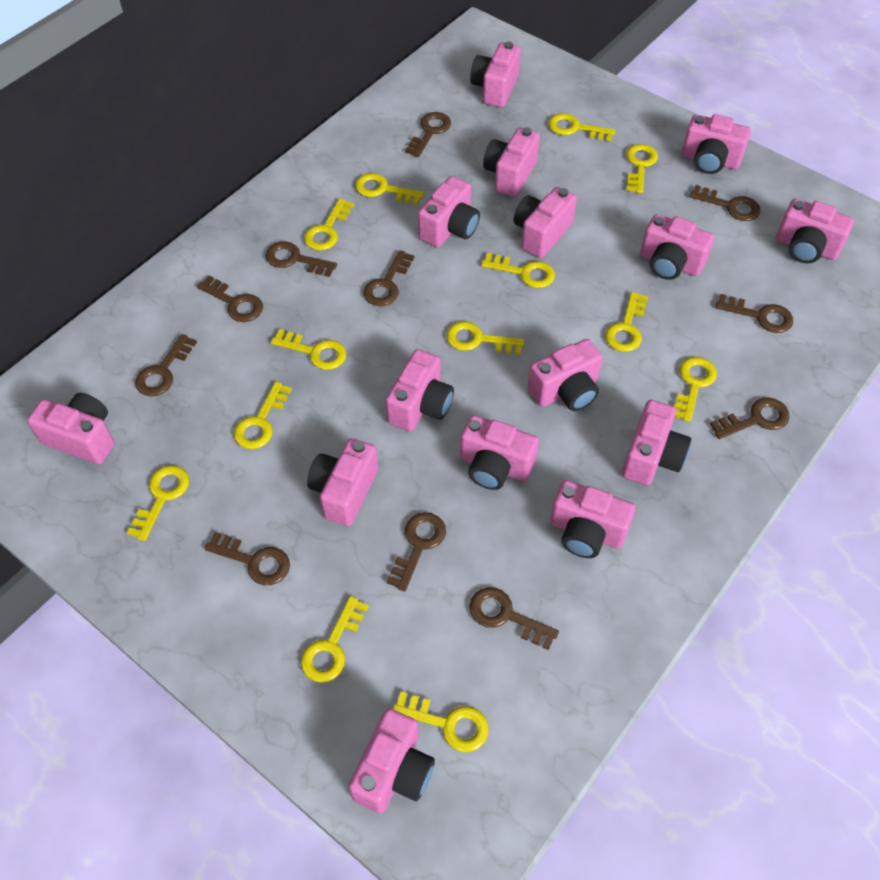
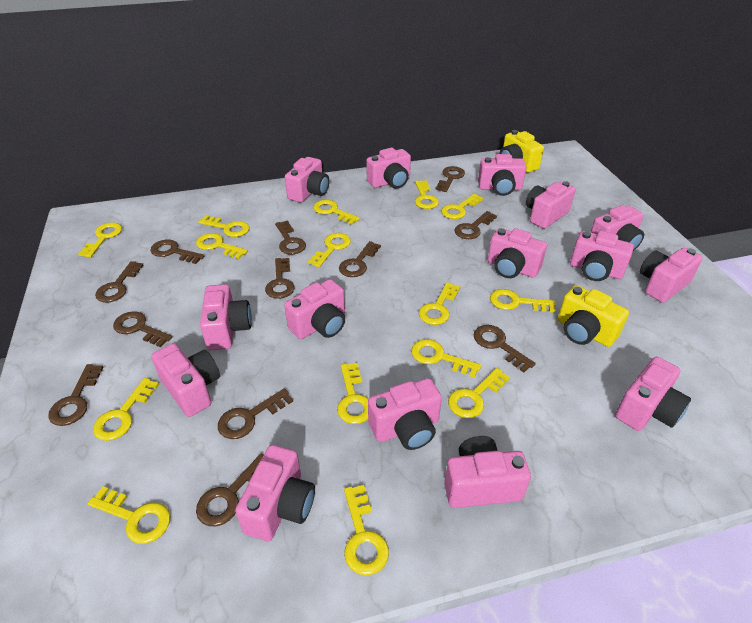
brown key: 11 -> 12
yellow camera: 0 -> 2
yellow key: 13 -> 15

